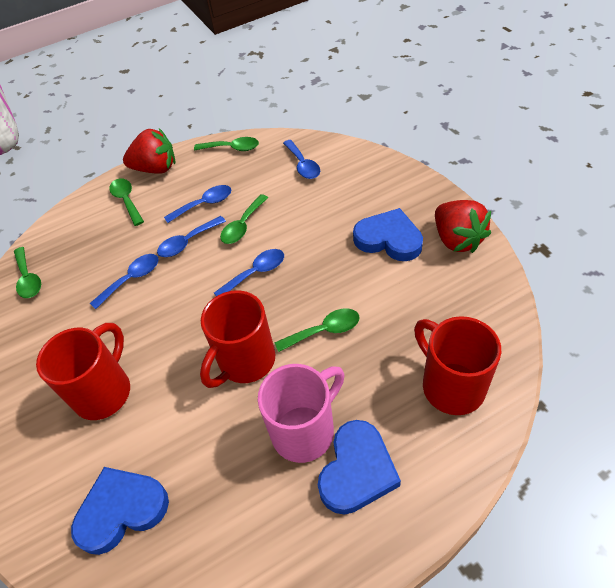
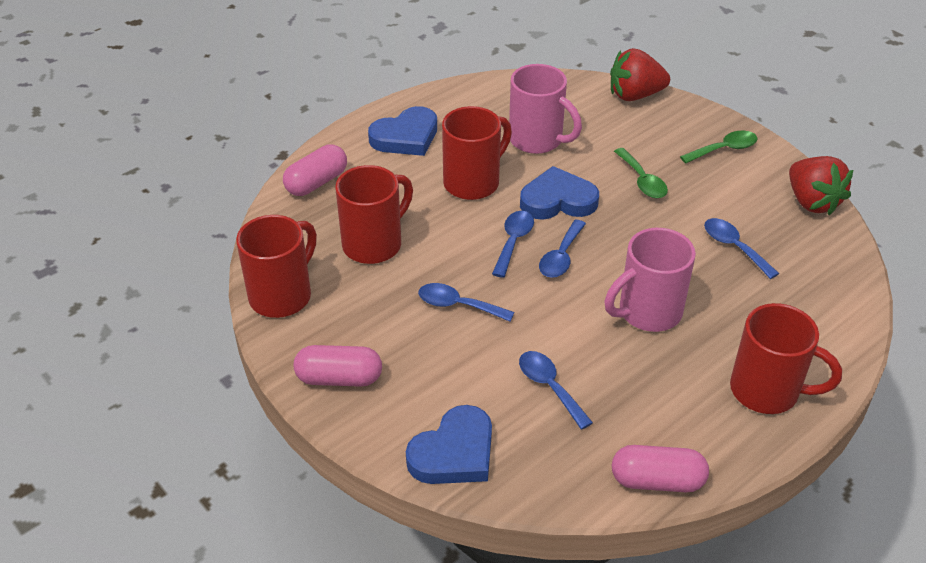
green spoon: 5 -> 2
pink capsule: 0 -> 3
pink mug: 1 -> 2
red mug: 3 -> 4

